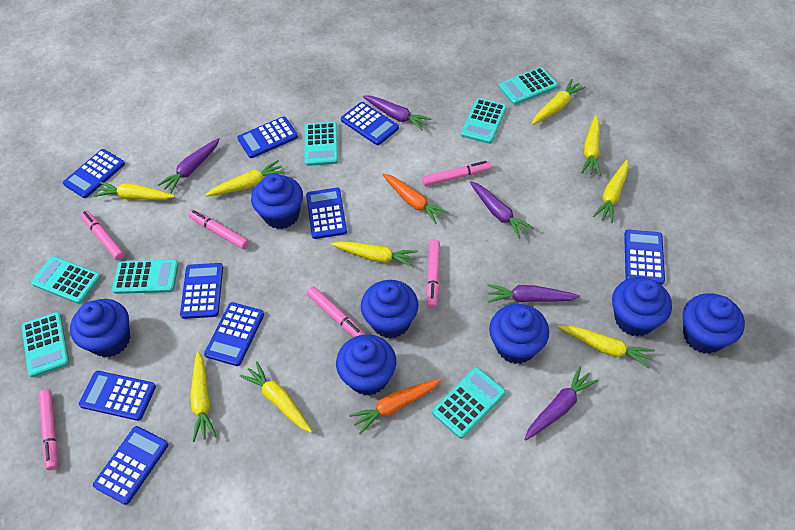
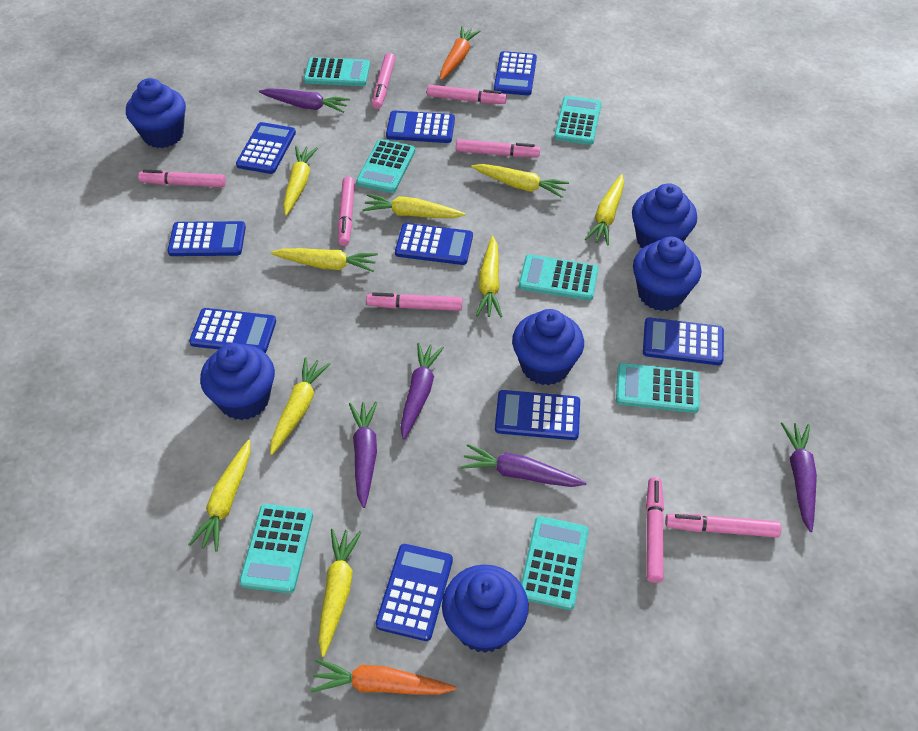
blue cupcake: 7 -> 6
pink marker: 6 -> 8

